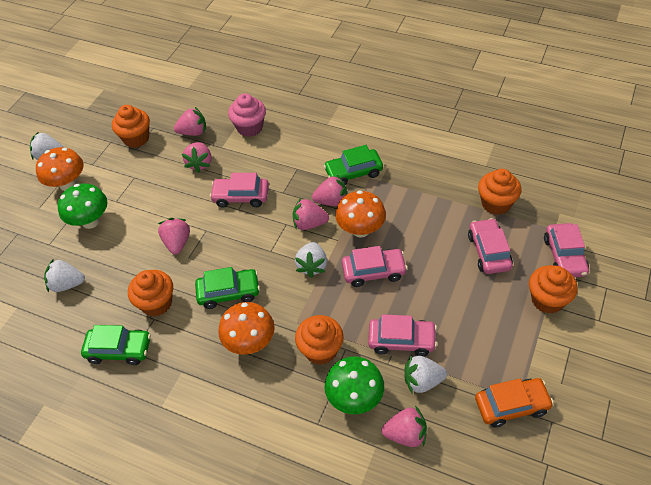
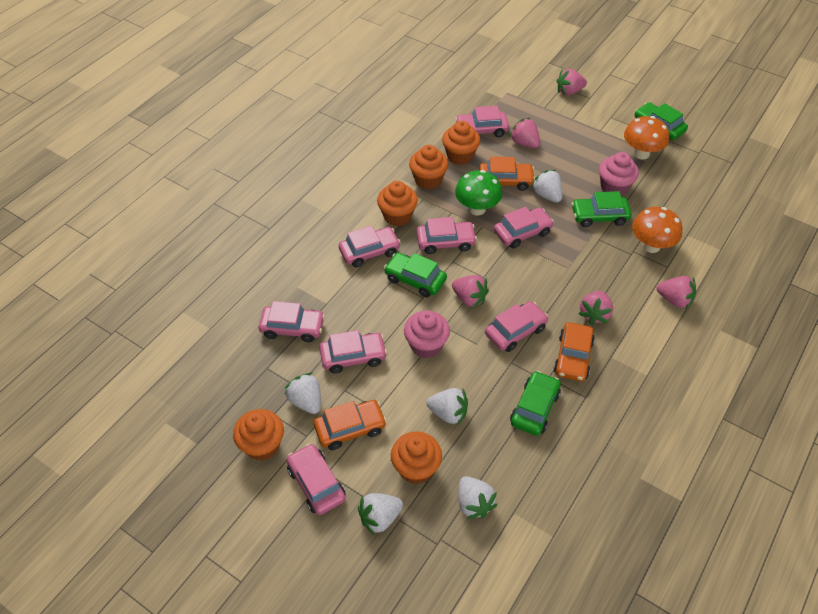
green car: 3 -> 4
green mushroom: 2 -> 1
orange car: 1 -> 3
orange mushroom: 3 -> 2
pink car: 5 -> 8
pink cupcake: 1 -> 2
pink strawberry: 6 -> 5
white strawberry: 4 -> 5

